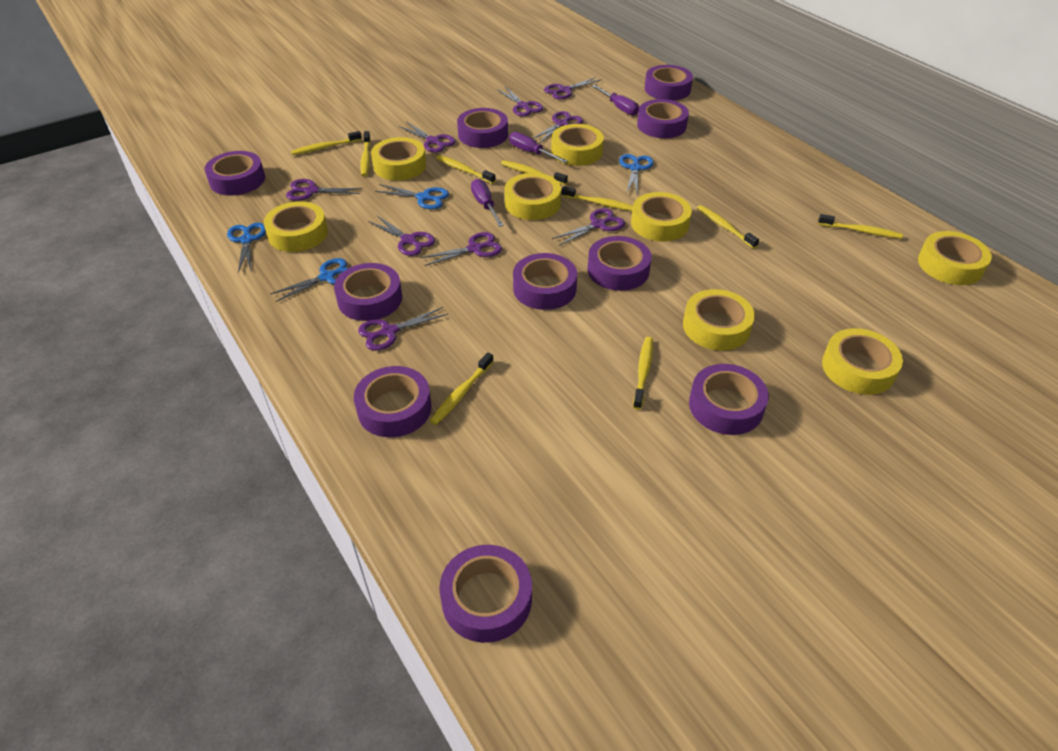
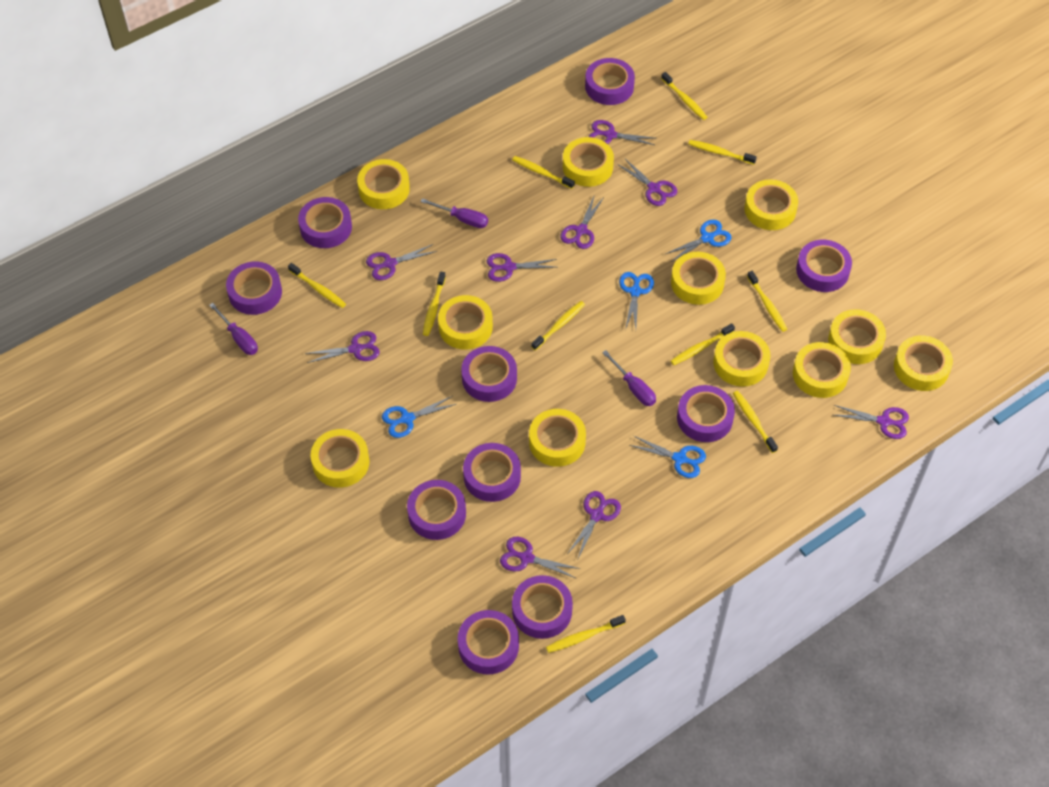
yellow tape: 8 -> 11
yellow toothbrush: 9 -> 10

